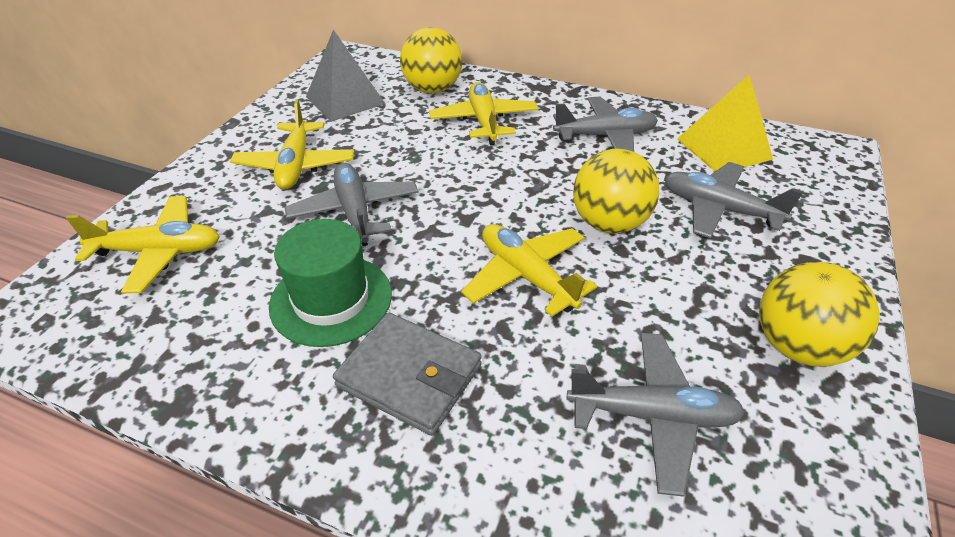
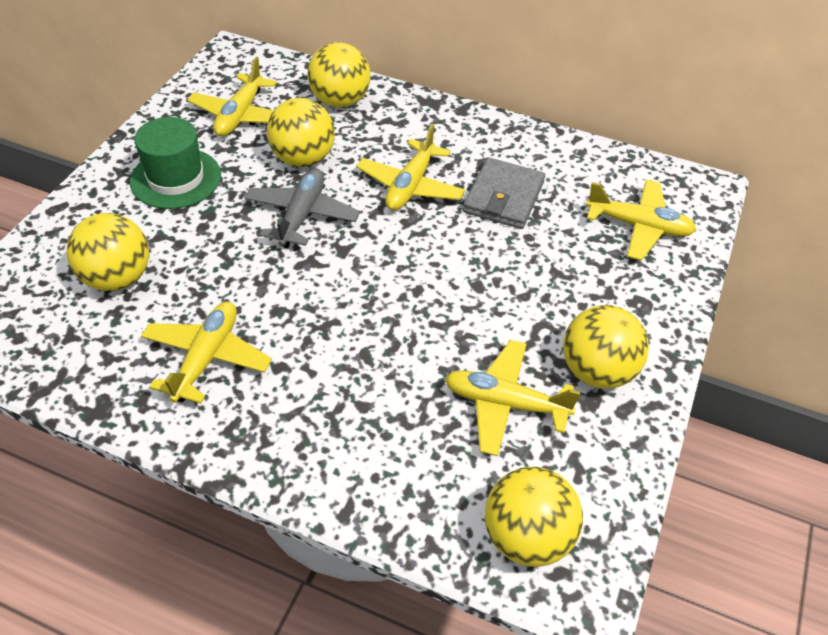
grey plane: 4 -> 1
grey pyramid: 1 -> 0
yellow ball: 3 -> 5
yellow plane: 4 -> 5
yellow pyramid: 1 -> 0

